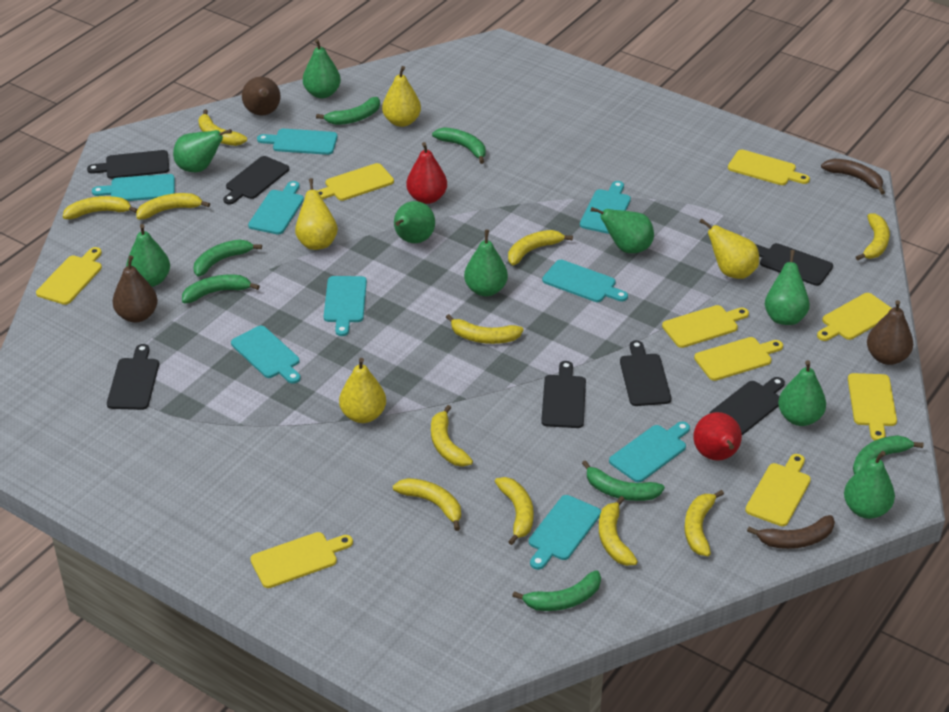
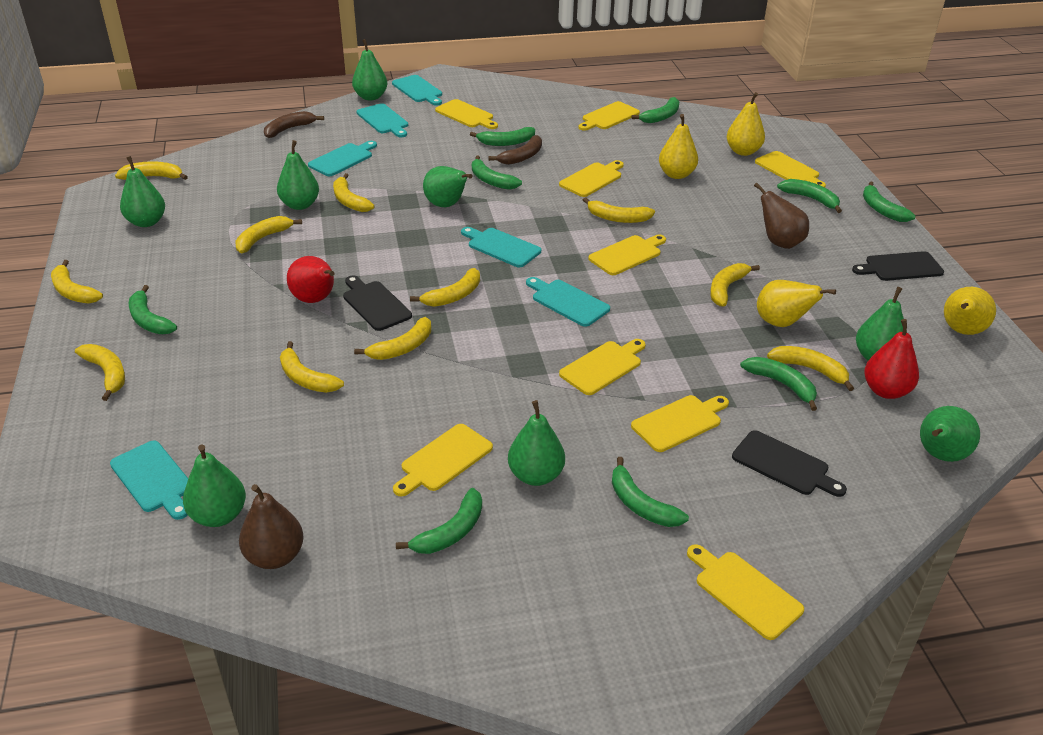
black cutting board: 7 -> 3
brown pear: 3 -> 2
green banana: 7 -> 9
green pear: 9 -> 8
turquoise cutting board: 9 -> 6

